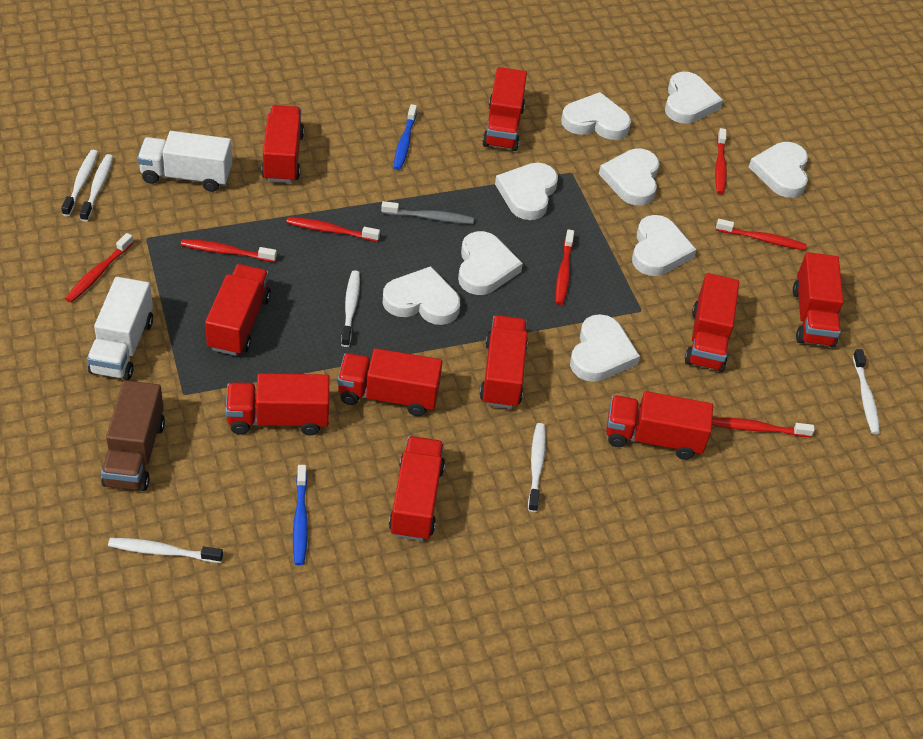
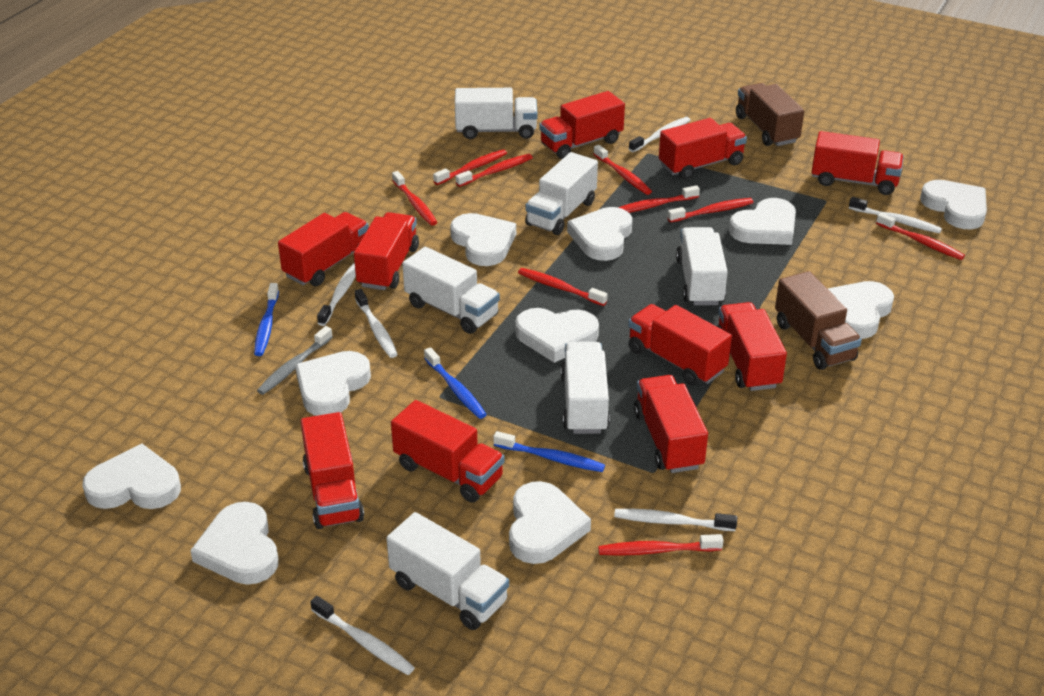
blue toothbrush: 2 -> 3
brown truck: 1 -> 2
red toothbrush: 7 -> 9
white heart: 9 -> 10
white truck: 2 -> 6

